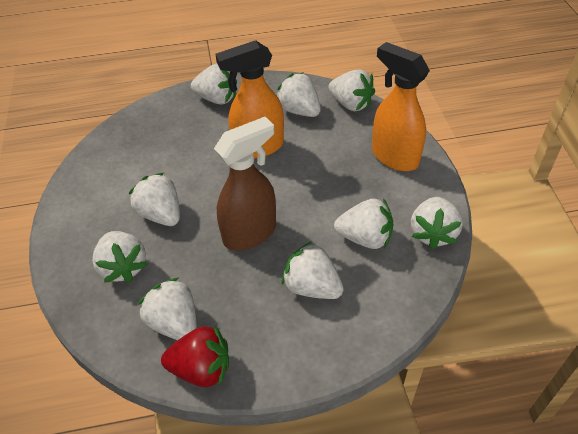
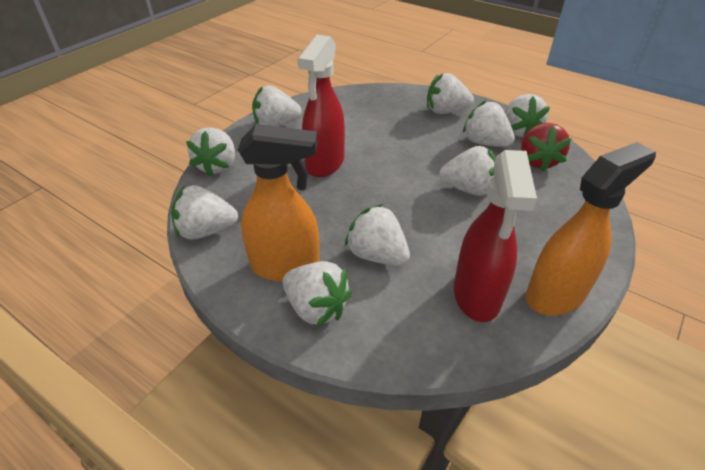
brown spray bottle: 1 -> 0
red spray bottle: 0 -> 2

